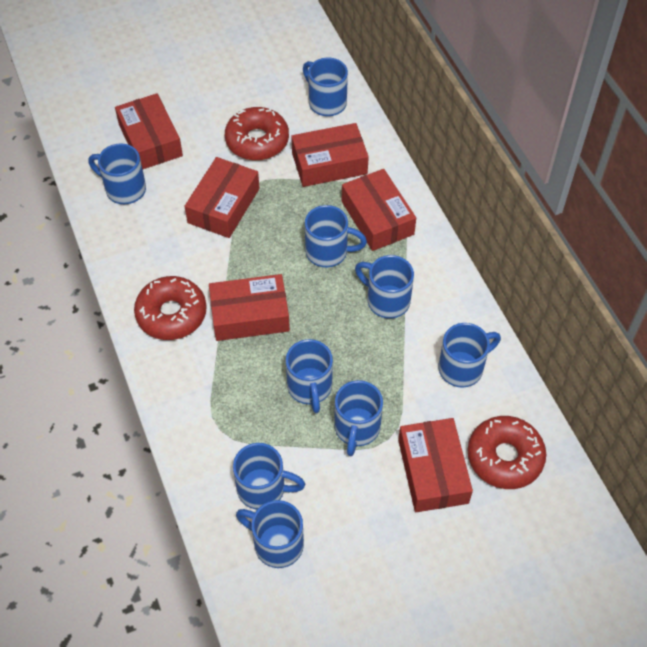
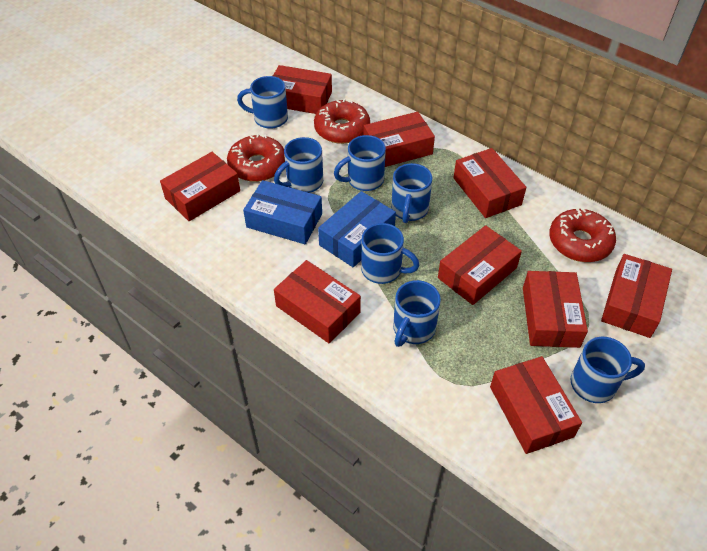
blue box: 0 -> 2
blue mug: 9 -> 7
red box: 6 -> 9

